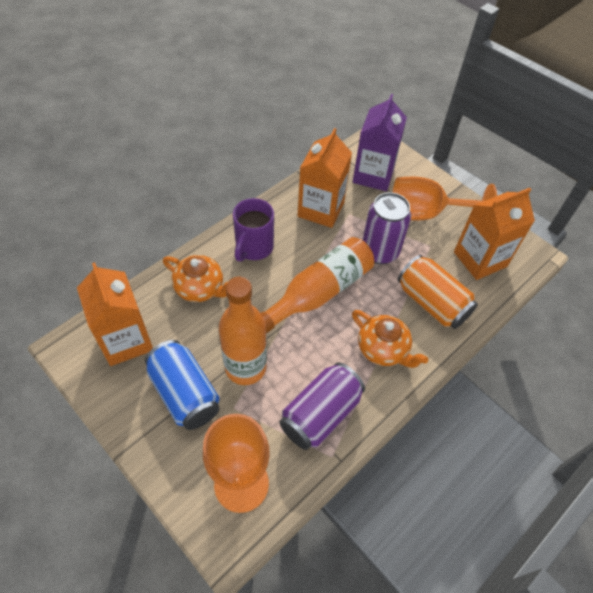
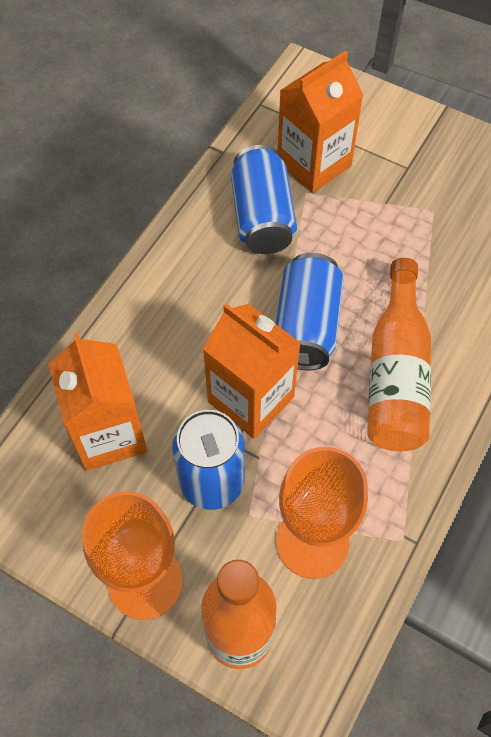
blue can: 1 -> 3
orange can: 1 -> 0
orange teapot: 2 -> 0
purple can: 2 -> 0
purple carton: 1 -> 0
purple mug: 1 -> 0

